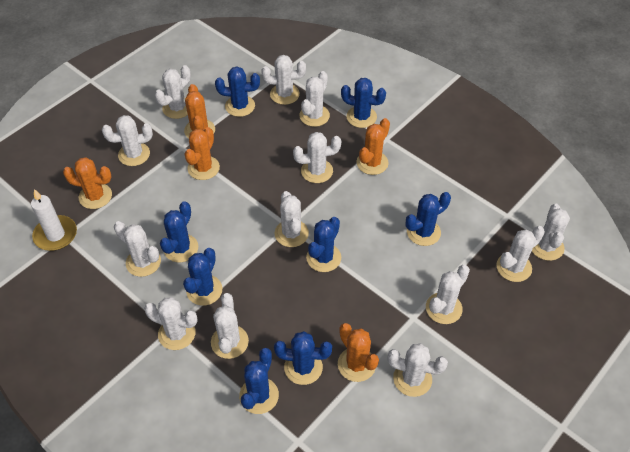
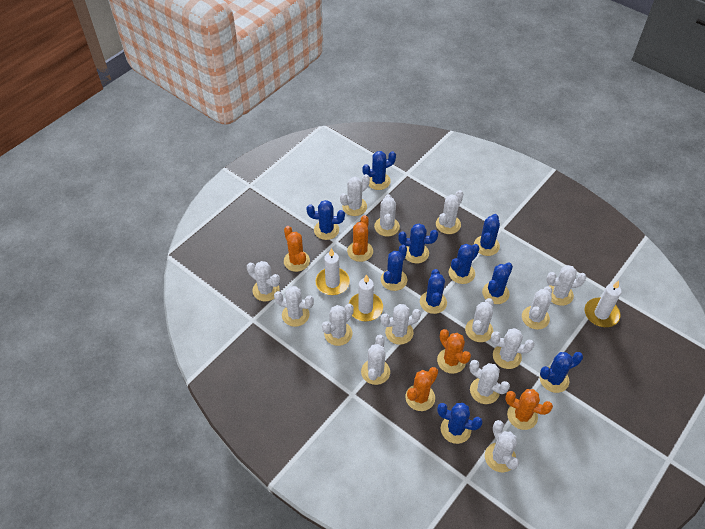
blue cactus: 8 -> 10
white cactus: 13 -> 14
white candle: 1 -> 3

